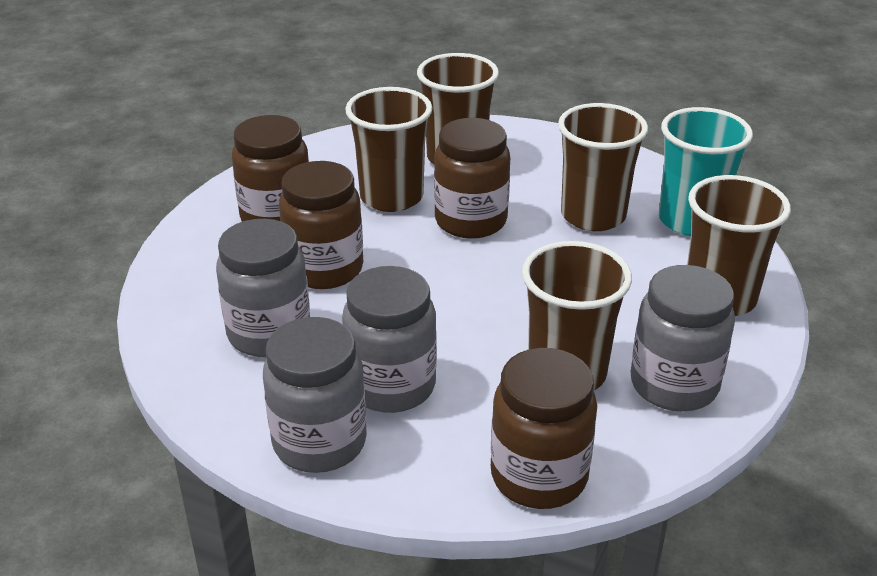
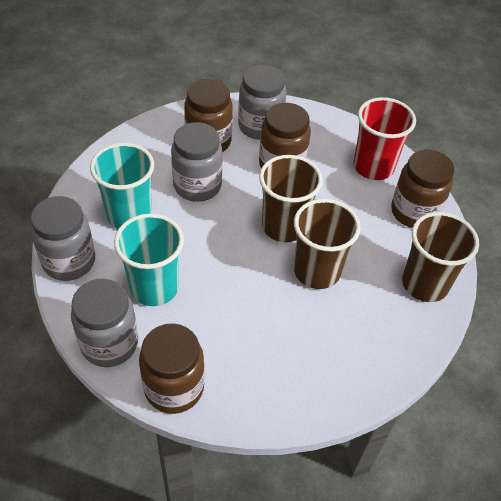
brown cup: 5 -> 3
red cup: 0 -> 1
turquoise cup: 1 -> 2

